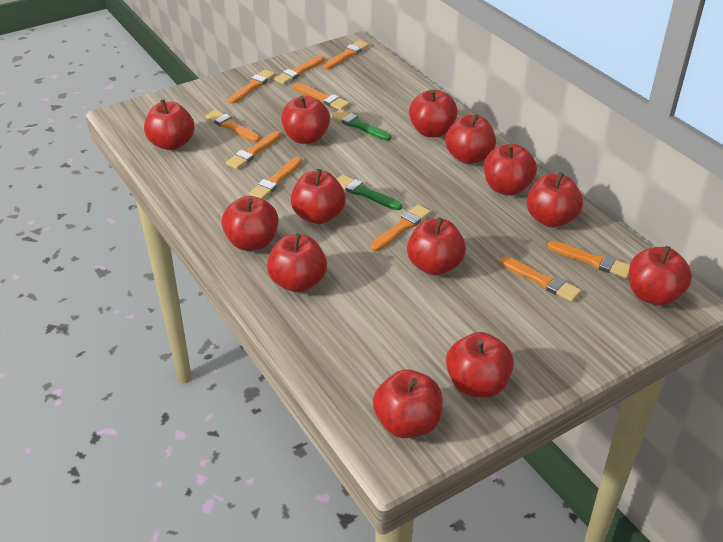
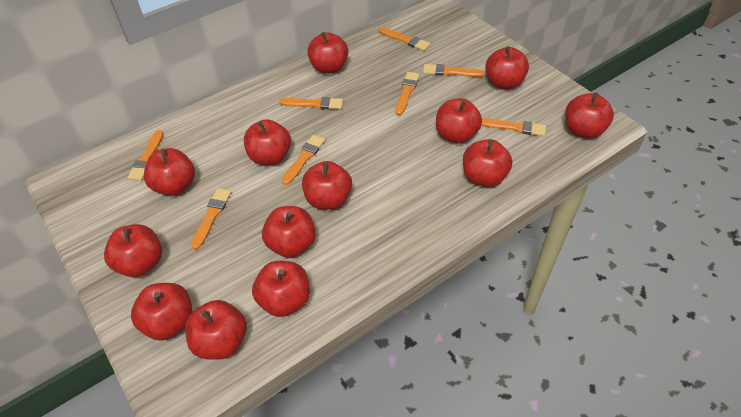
green brush: 2 -> 0
orange brush: 10 -> 8

